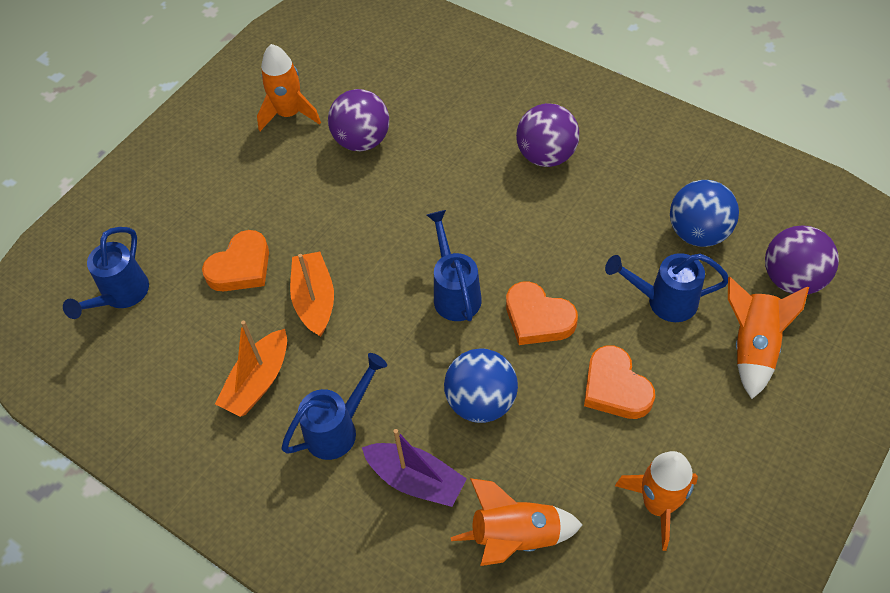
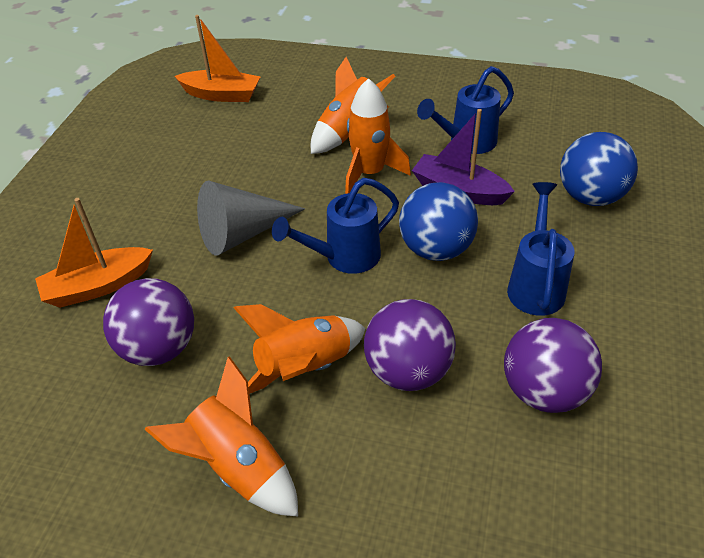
blue watering can: 4 -> 3
grey cone: 0 -> 1
orange heart: 3 -> 0

